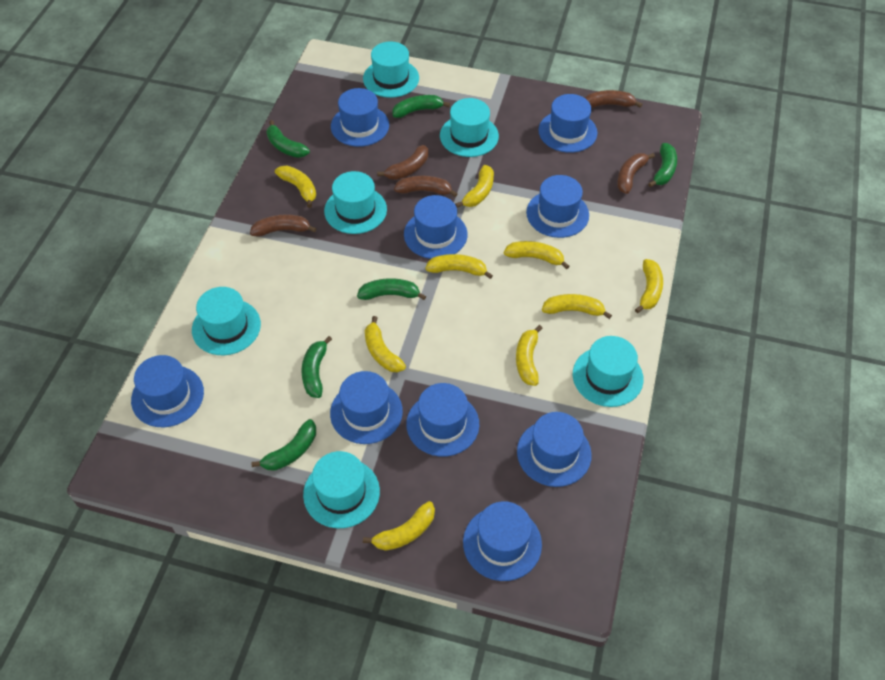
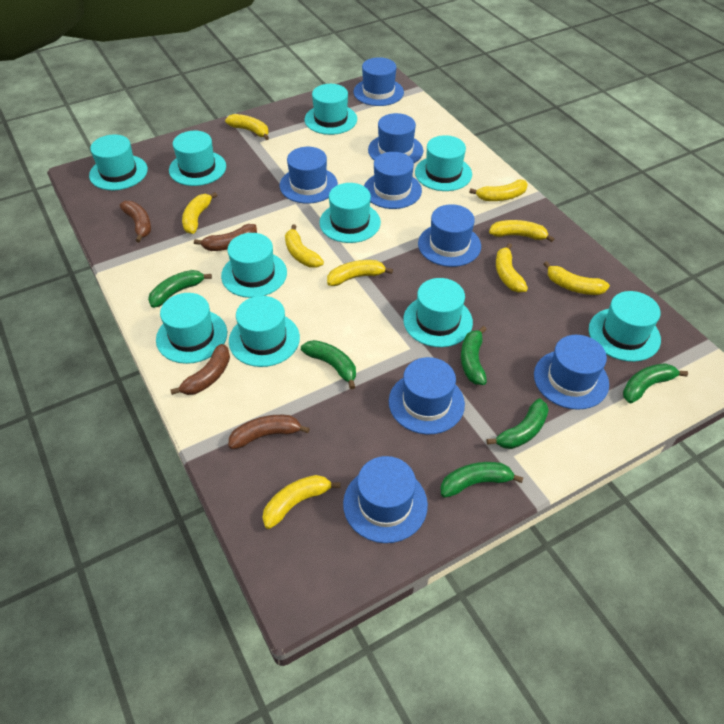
blue hat: 9 -> 8
brown banana: 5 -> 4
turquoise hat: 6 -> 10

